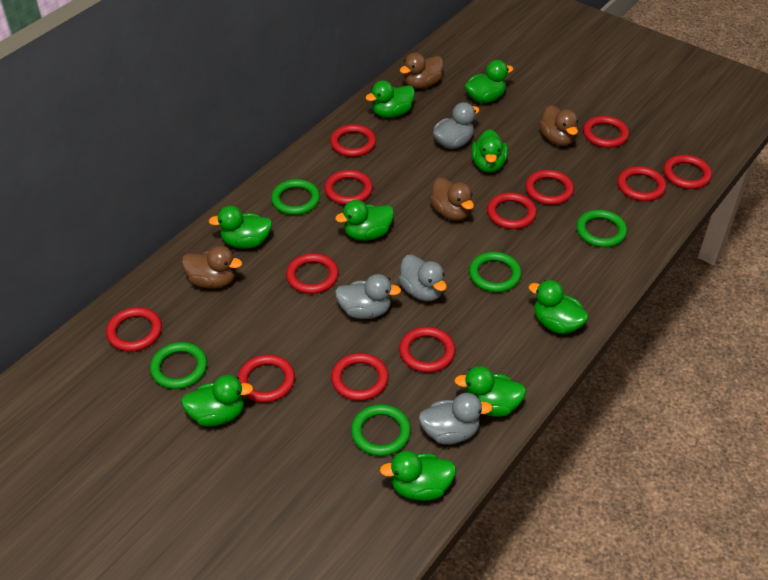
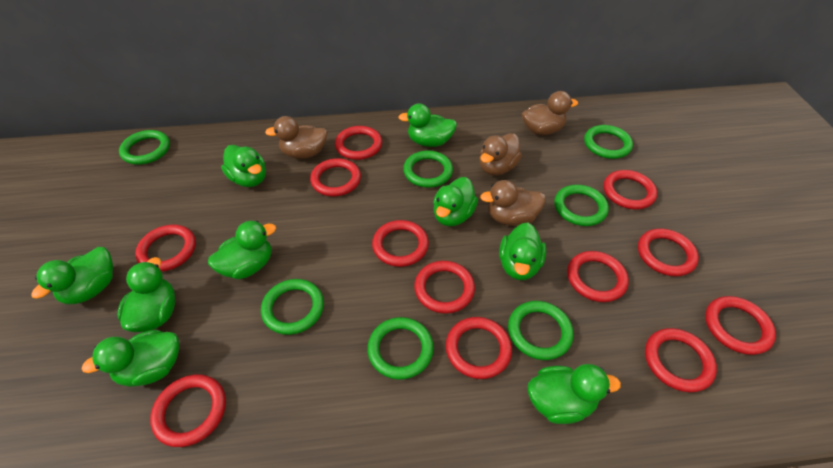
green ring: 5 -> 7
grey duck: 4 -> 0

